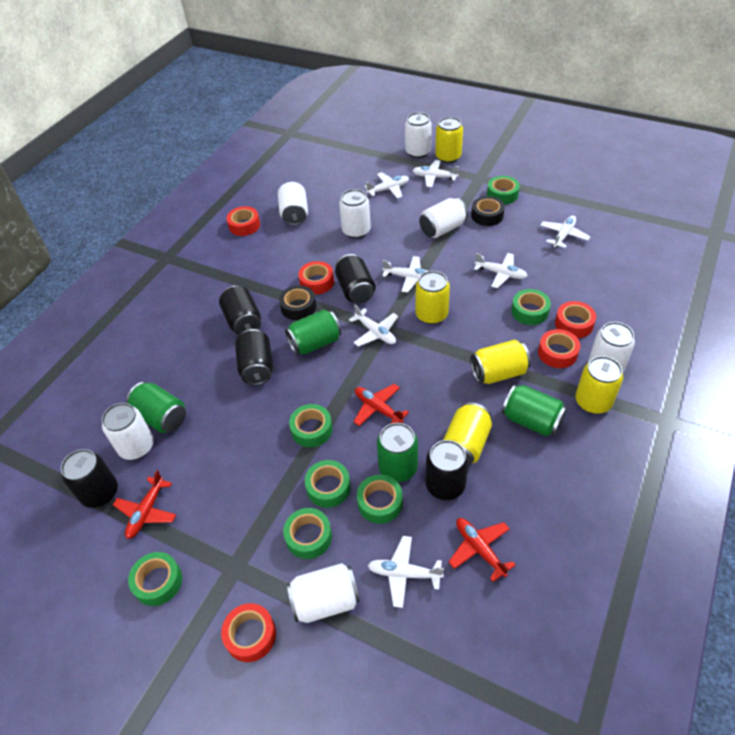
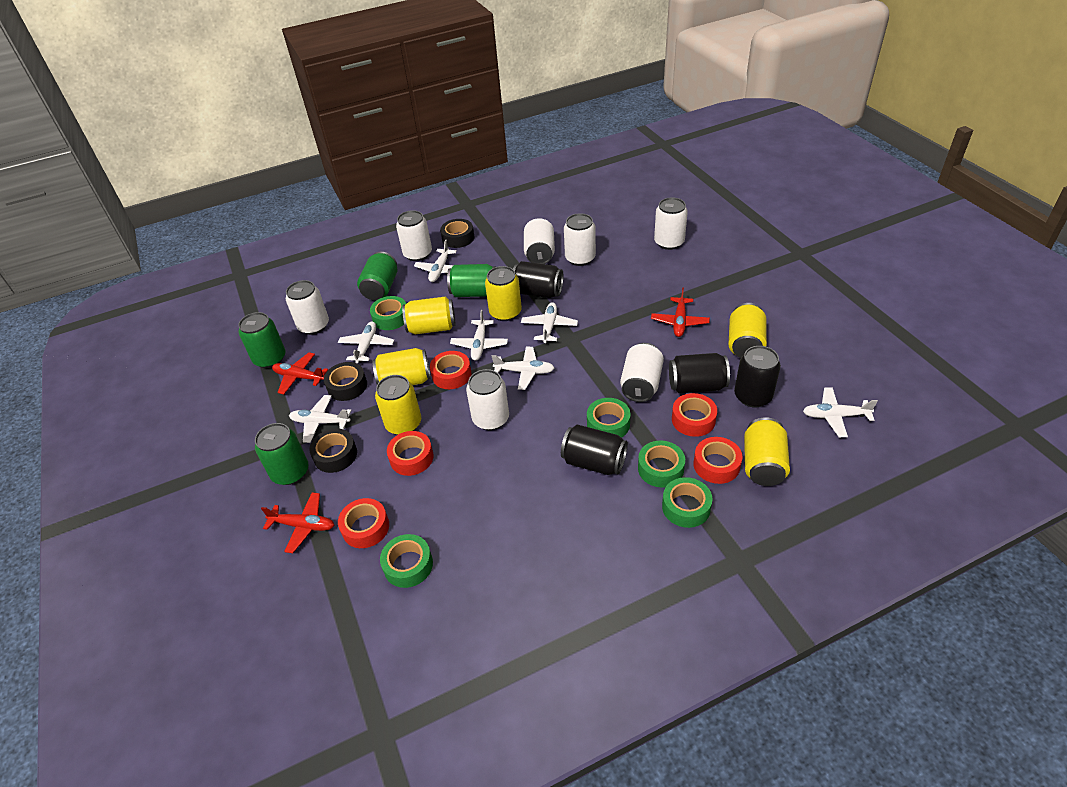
black can: 5 -> 4
black tape: 2 -> 3
green tape: 7 -> 5
yellow can: 5 -> 6

